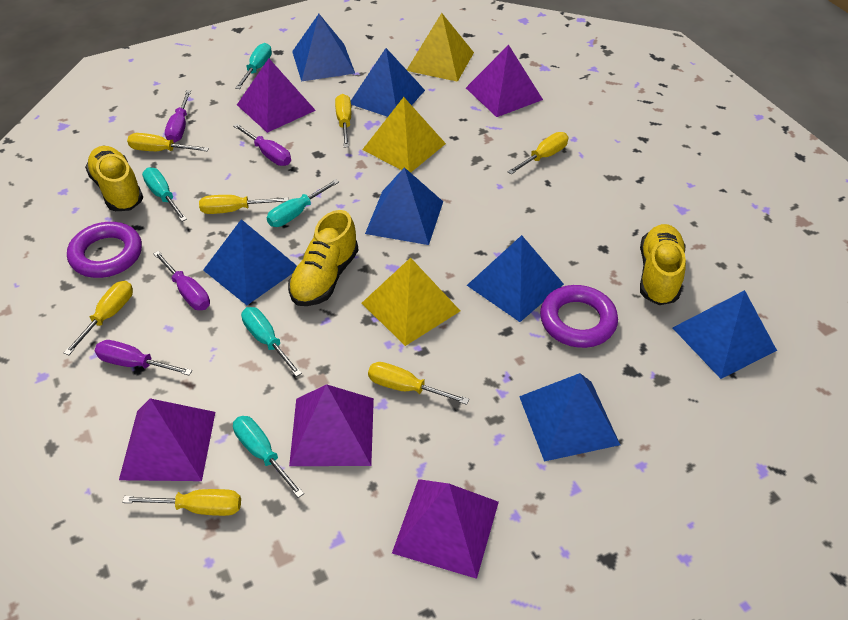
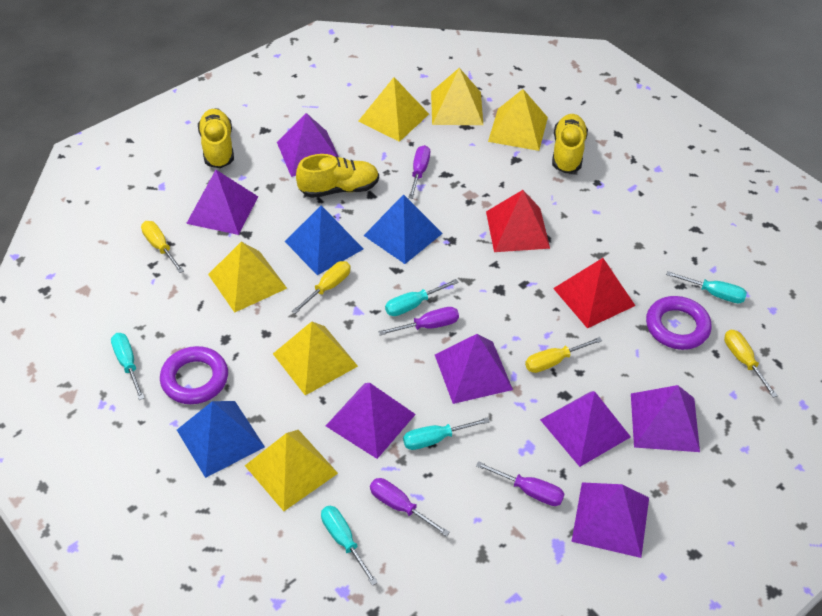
blue pyramid: 7 -> 3
purple pyramid: 5 -> 7
red pyramid: 0 -> 2
yellow pyramid: 3 -> 6
yellow screwdriver: 7 -> 4

